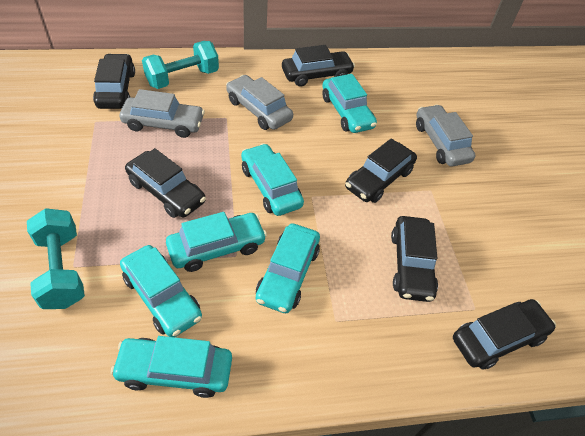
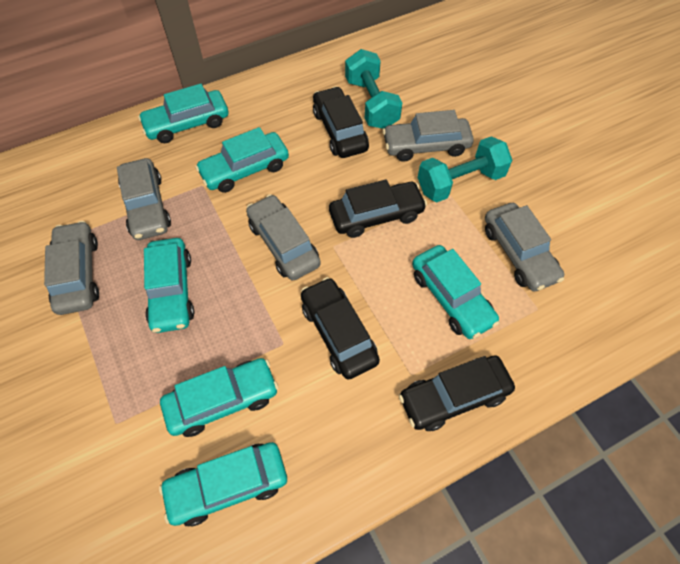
black car: 6 -> 4
grey car: 3 -> 5

